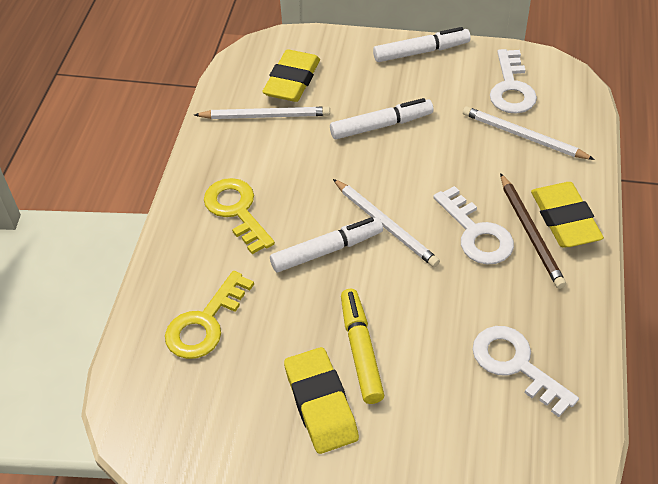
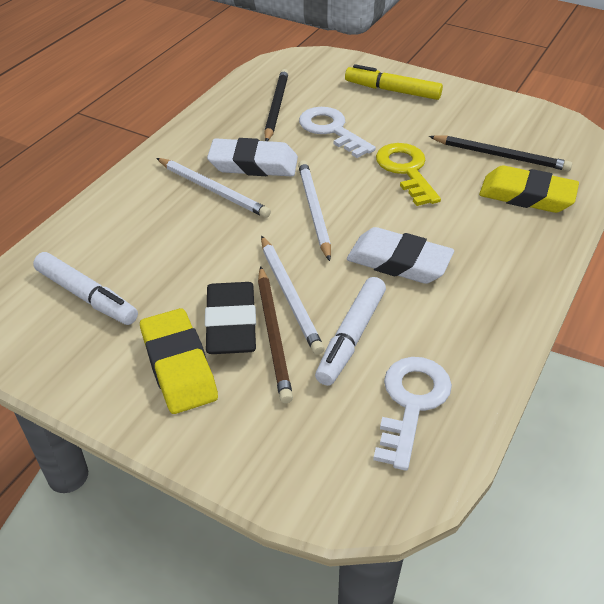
black eraser: 0 -> 1
black pencil: 0 -> 2
white eraser: 0 -> 2
white key: 3 -> 2
white marker: 3 -> 2
yellow eraser: 3 -> 2
yellow key: 2 -> 1

